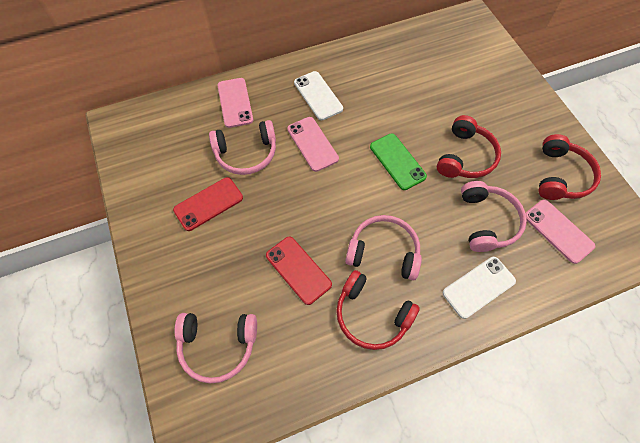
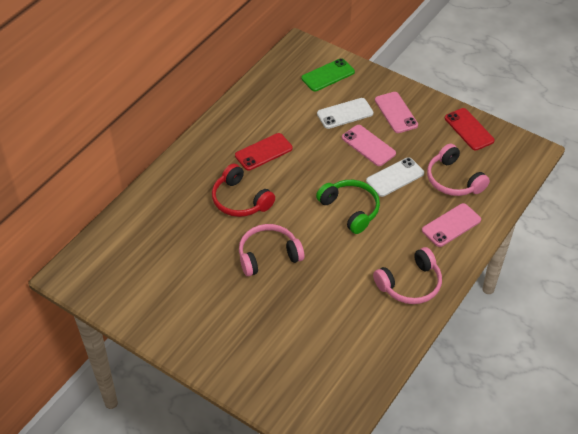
green headphones: 0 -> 1
pink headphones: 4 -> 3
red headphones: 3 -> 1

